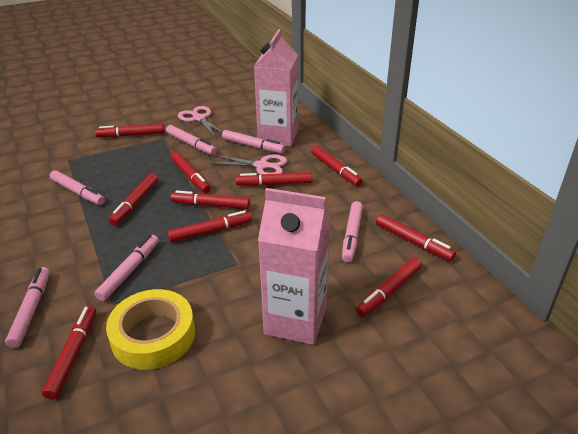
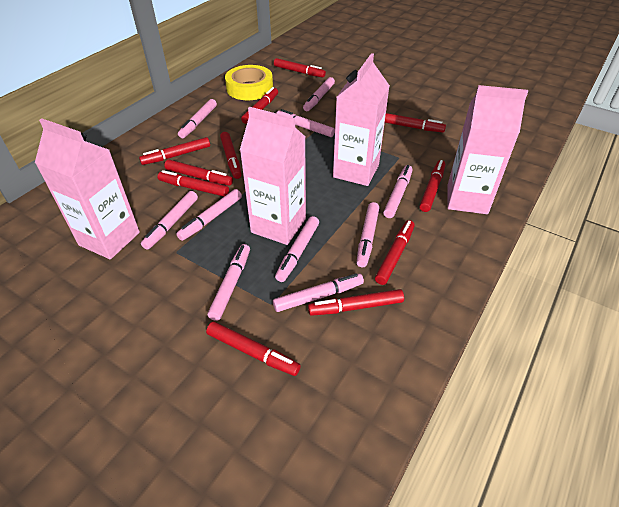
pink carton: 2 -> 4
pink marker: 6 -> 10
pink scissors: 2 -> 0
red marker: 10 -> 11

